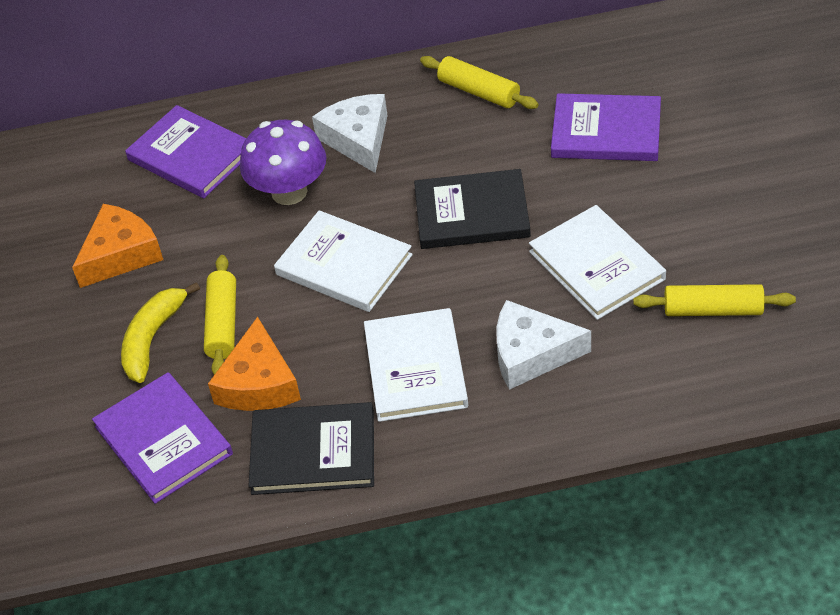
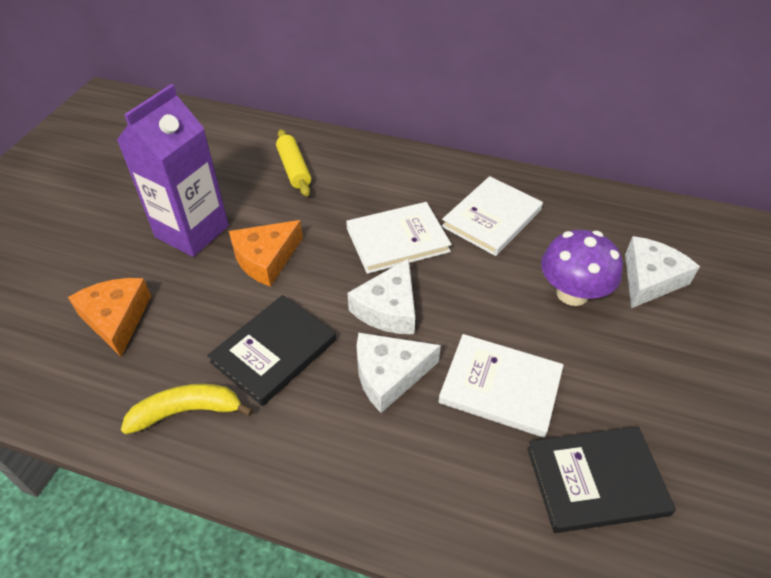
purple book: 3 -> 0
purple carton: 0 -> 1
white cheese: 2 -> 3
yellow rolling pin: 3 -> 1

